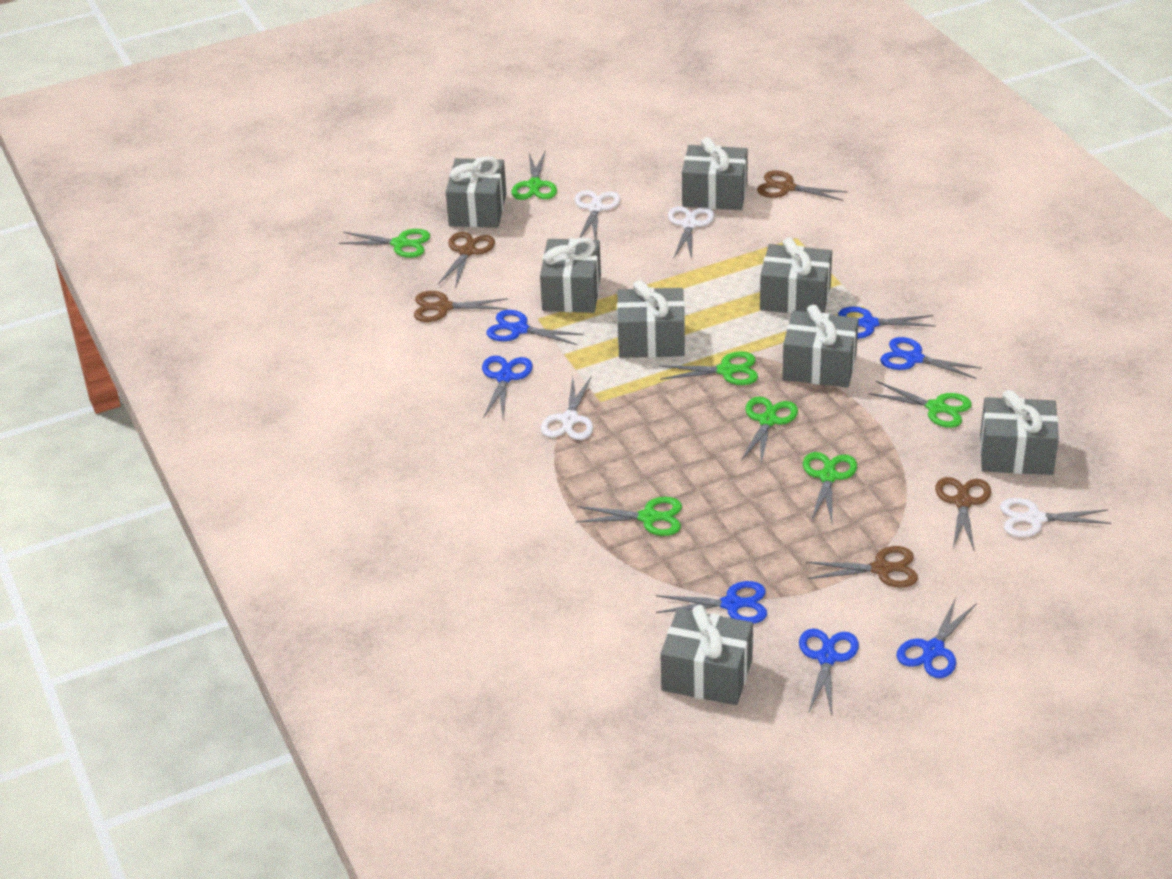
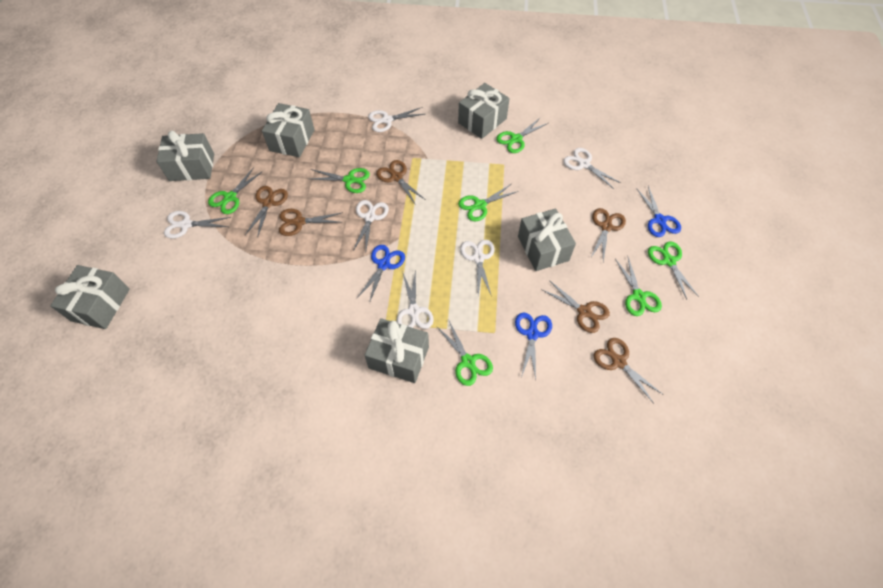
blue scissors: 7 -> 3
brown scissors: 5 -> 6
grey gift: 8 -> 6
white scissors: 4 -> 6

